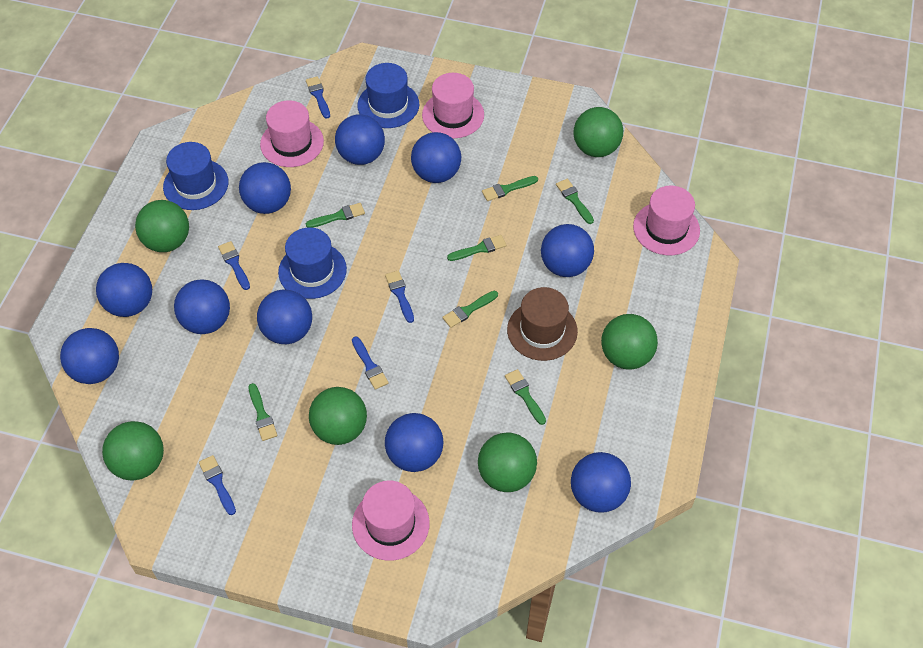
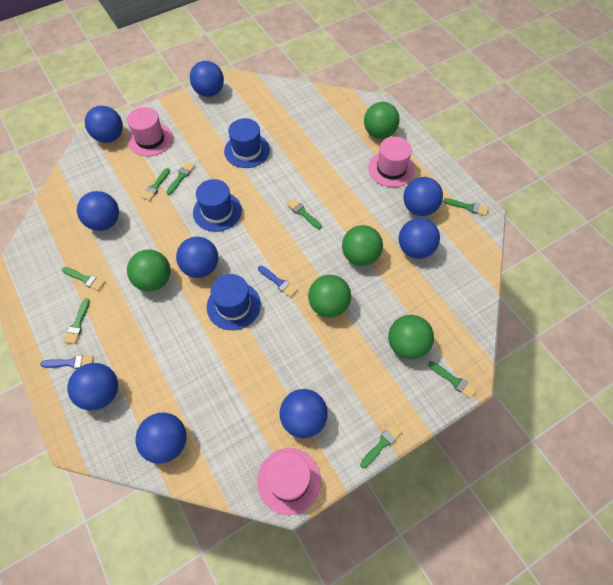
blue ball: 10 -> 9
blue brush: 5 -> 2
brown hat: 1 -> 0
green ball: 6 -> 5
green brush: 7 -> 8
pink hat: 4 -> 3

